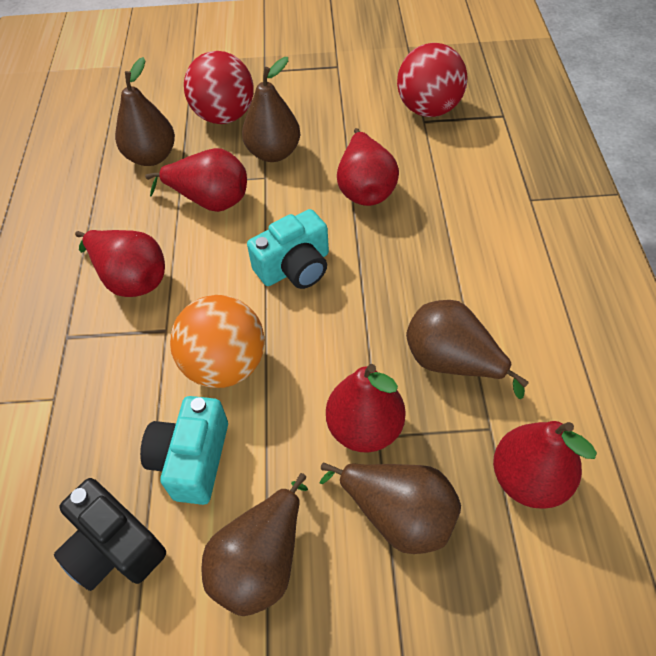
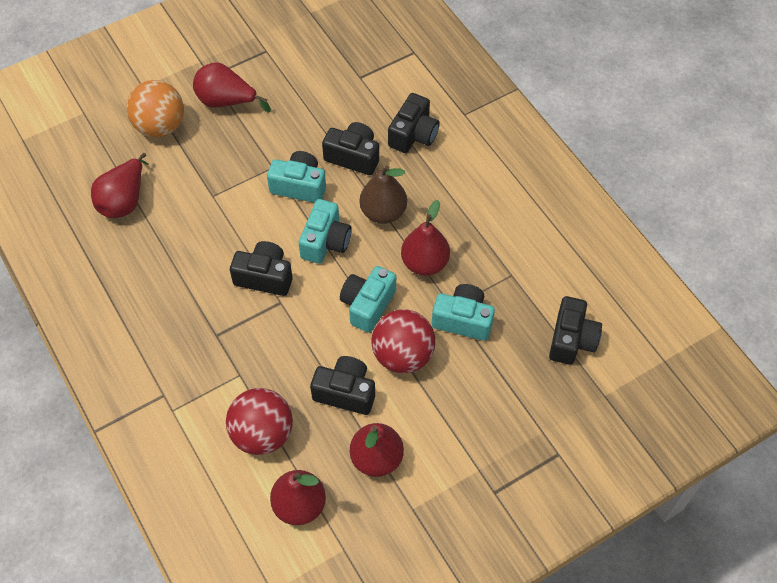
black camera: 1 -> 5
brown pear: 5 -> 1
turquoise camera: 2 -> 4

